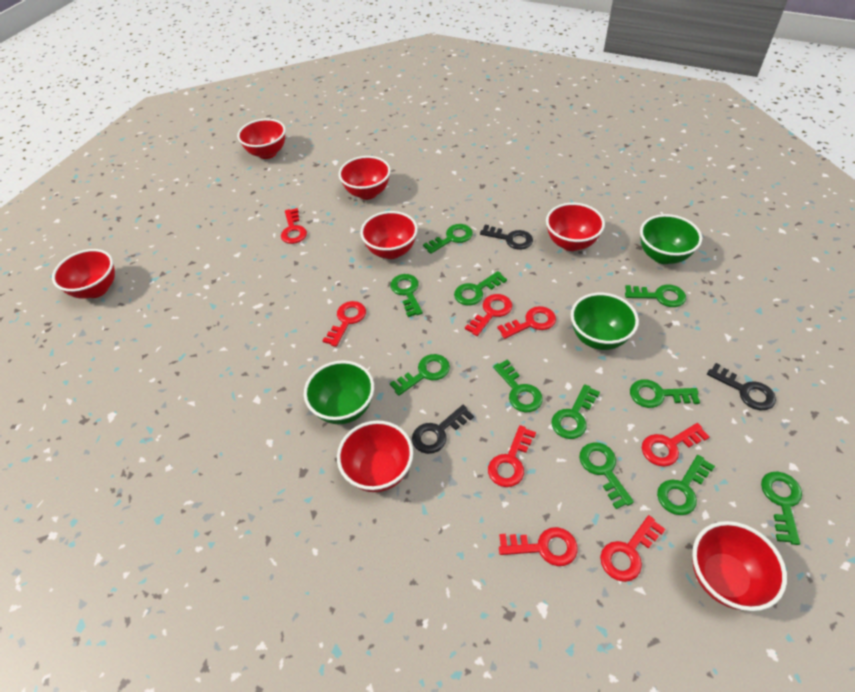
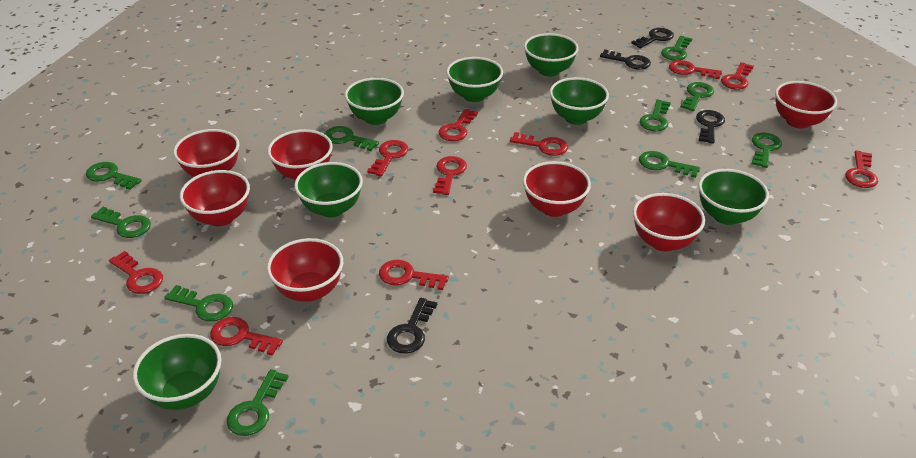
black key: 3 -> 4
green bowl: 3 -> 7
green key: 11 -> 10
red key: 8 -> 10

